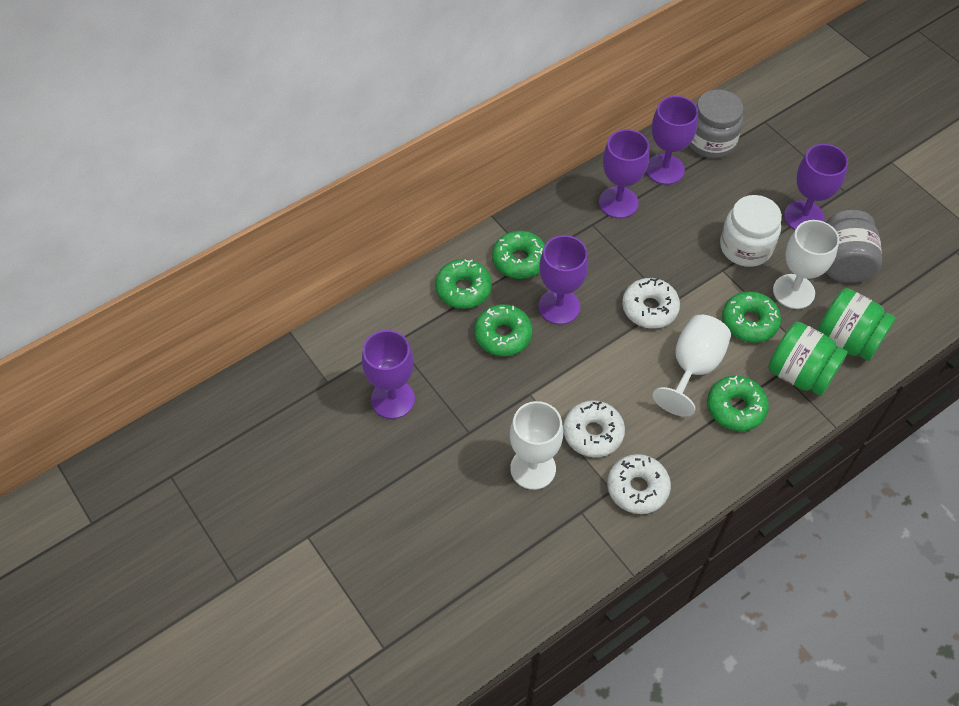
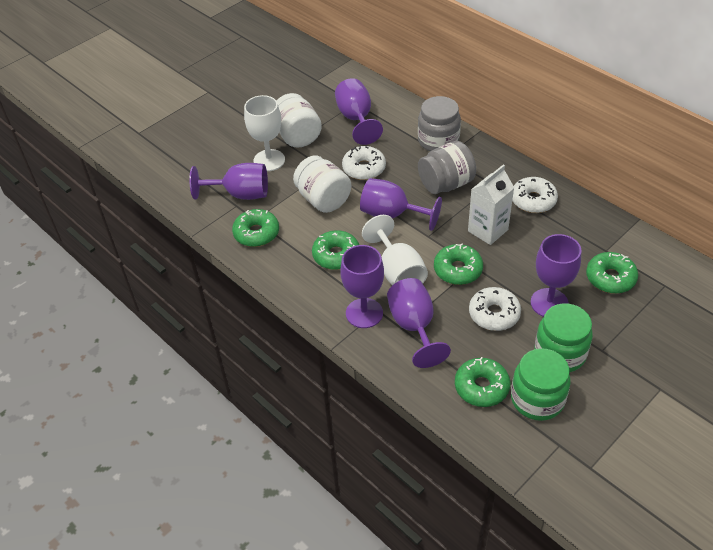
purple goblet: 5 -> 6
white carton: 0 -> 1
white goblet: 3 -> 2
white jar: 1 -> 2

